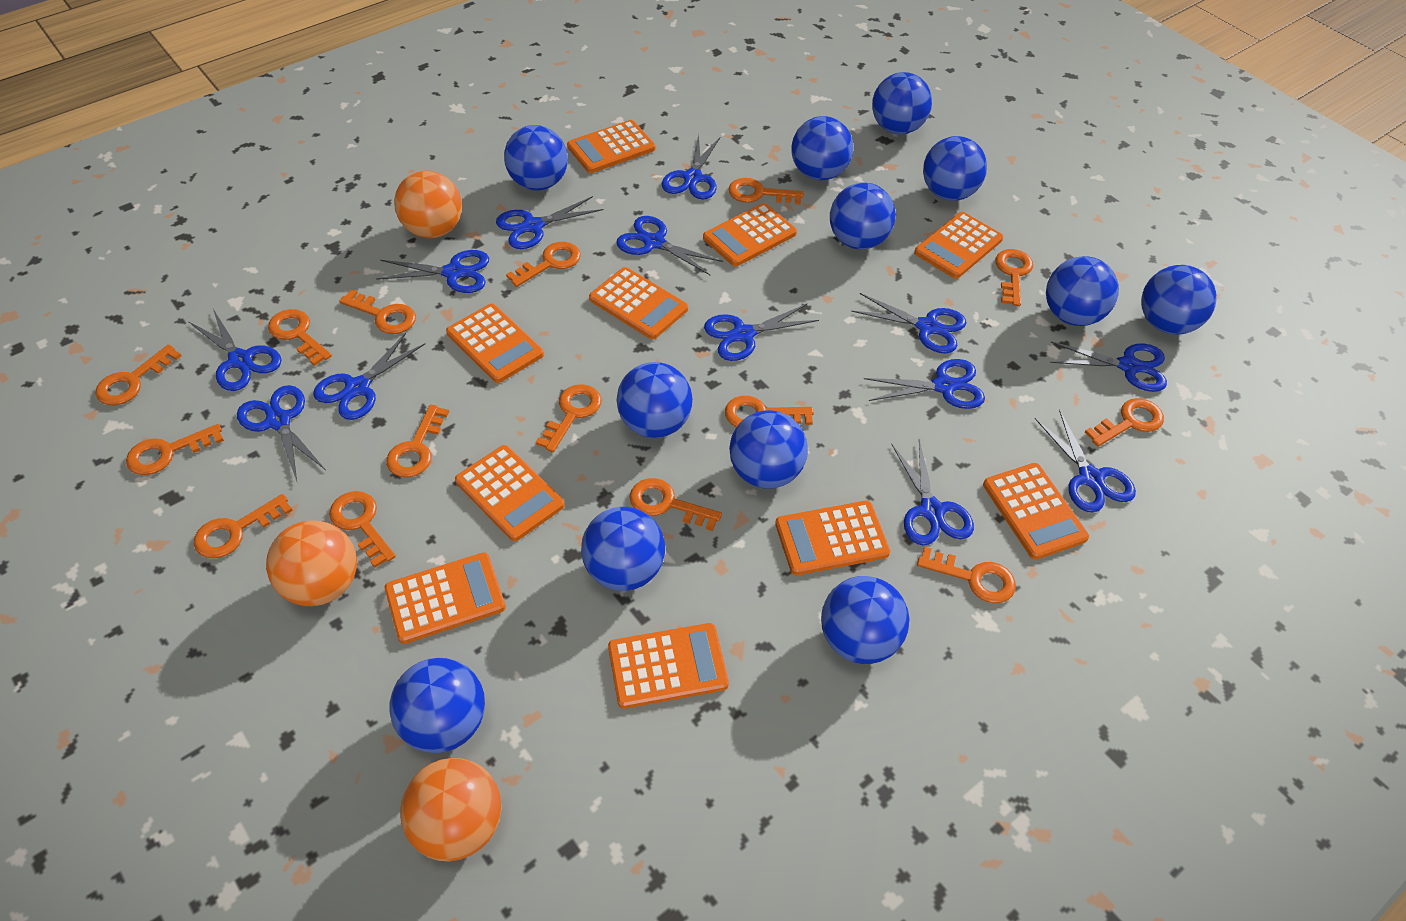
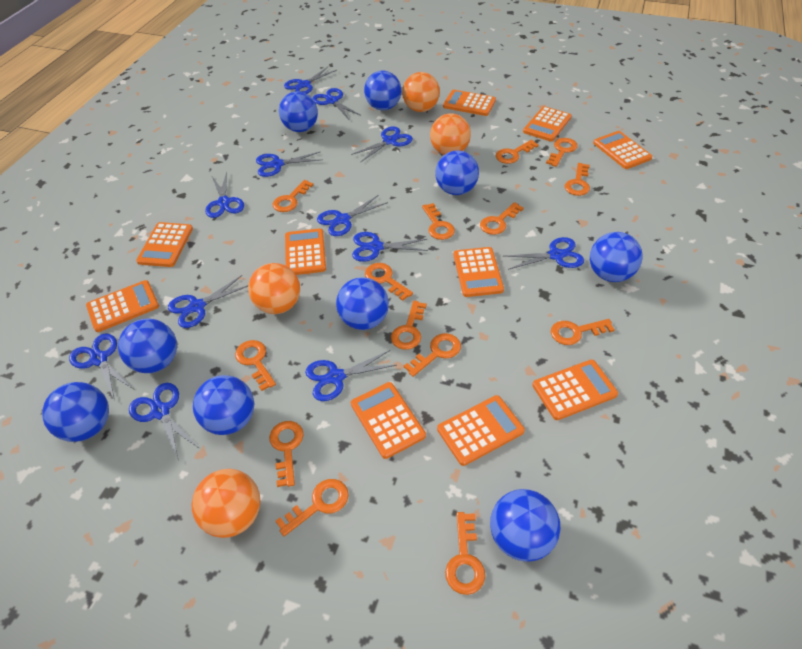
blue ball: 12 -> 9
blue scissors: 13 -> 12
orange ball: 3 -> 4
orange key: 15 -> 14

